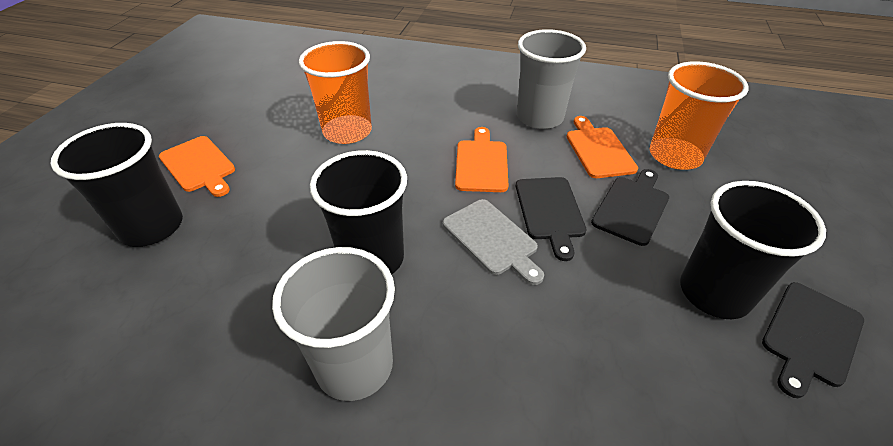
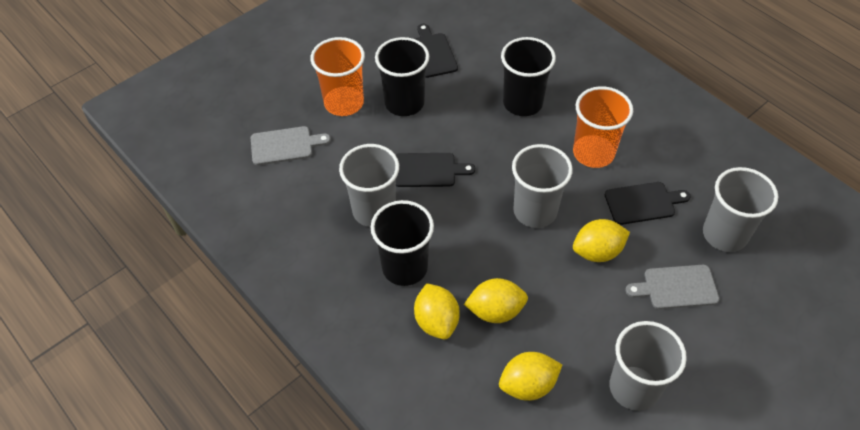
grey cup: 2 -> 4
grey cutting board: 1 -> 2
orange cutting board: 3 -> 0
yellow lemon: 0 -> 4

